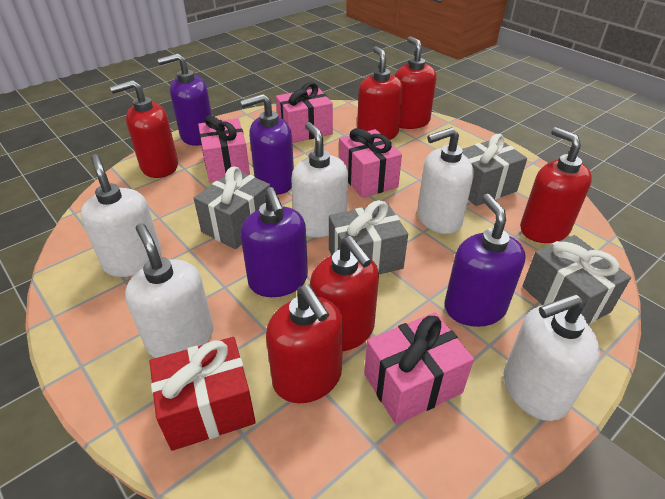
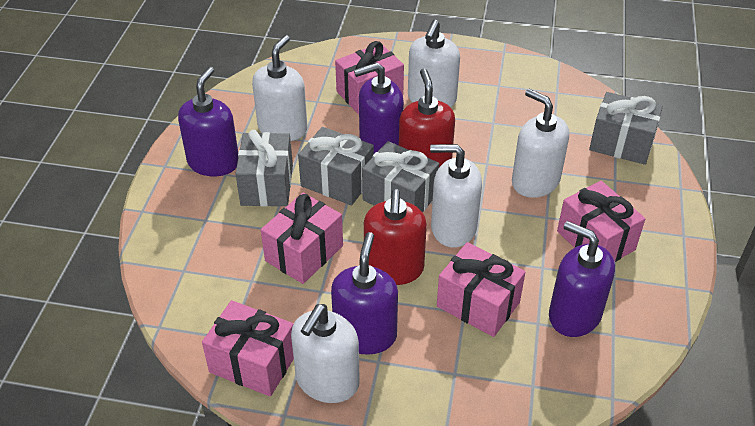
pink gift: 4 -> 5
red gift: 1 -> 0
red soap dispenser: 6 -> 2

